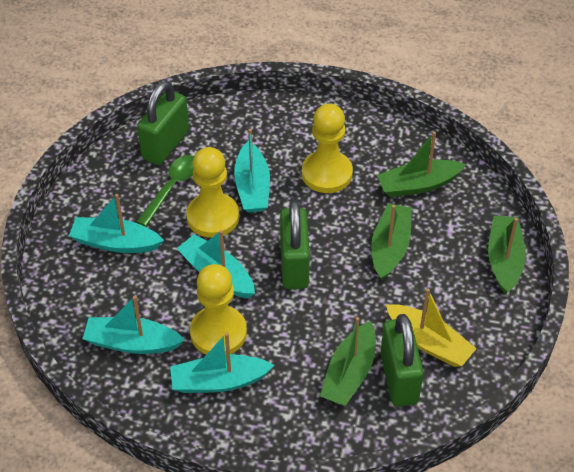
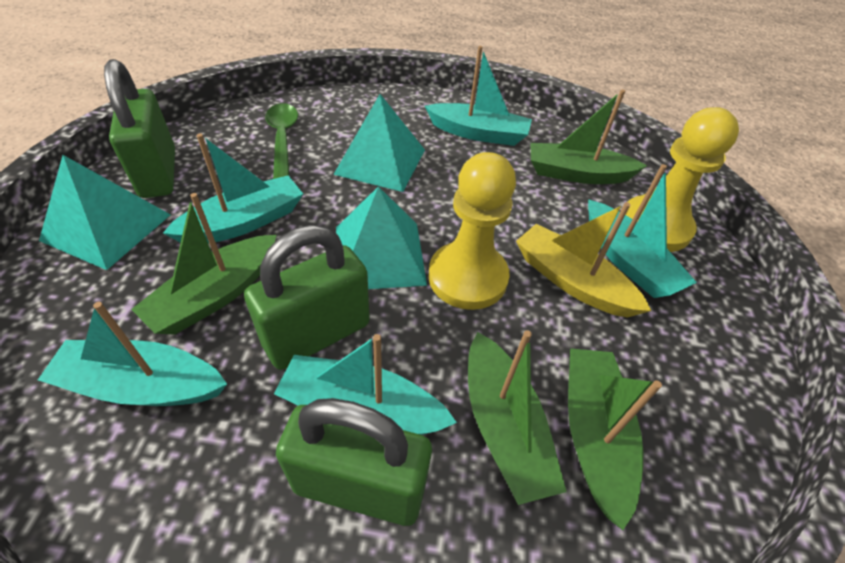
turquoise pyramid: 0 -> 3
yellow pawn: 3 -> 2

